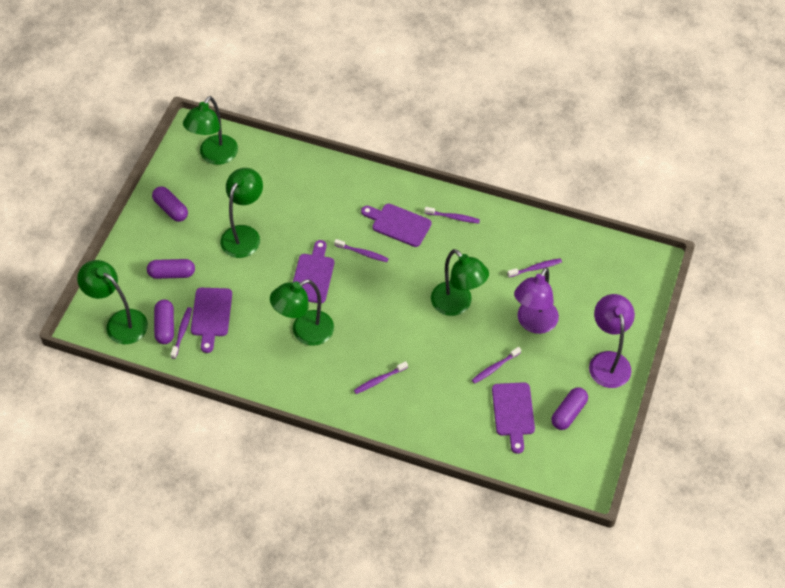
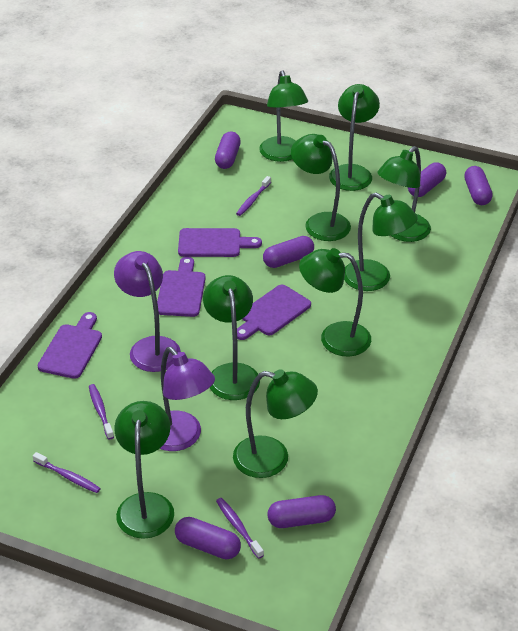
green lamp: 5 -> 9
purple capsule: 4 -> 6
purple toothbrush: 6 -> 4

